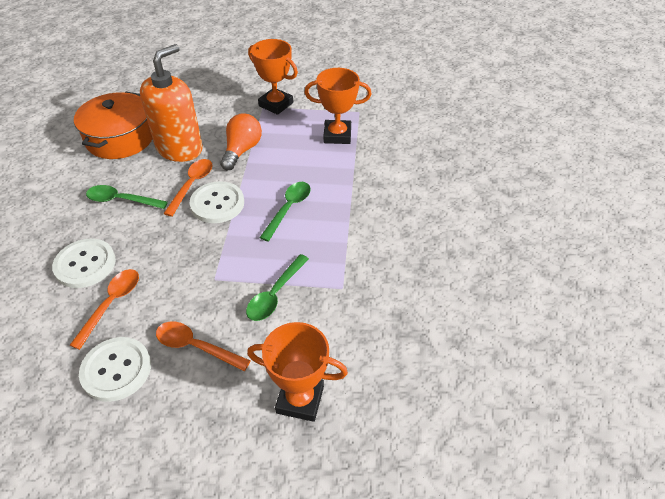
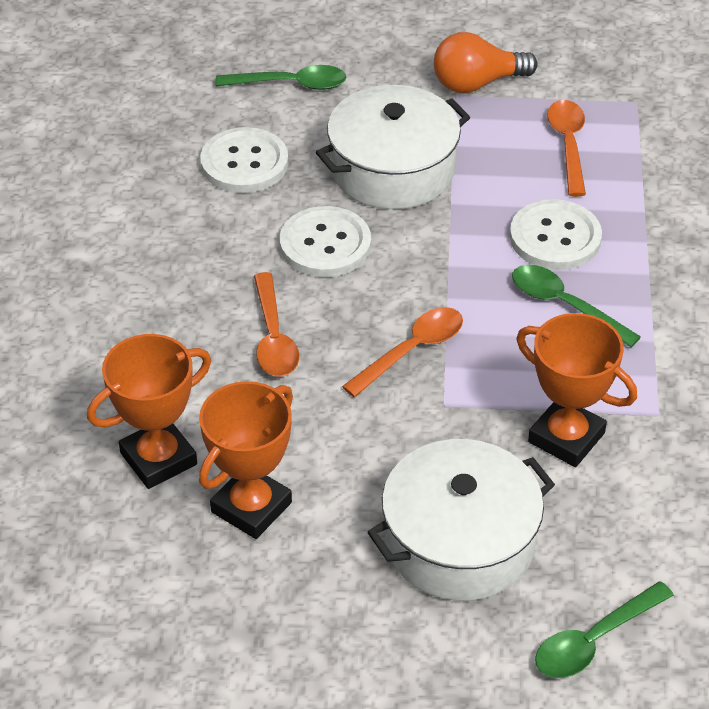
orange pot: 1 -> 0
orange soap dispenser: 1 -> 0
white pot: 0 -> 2

